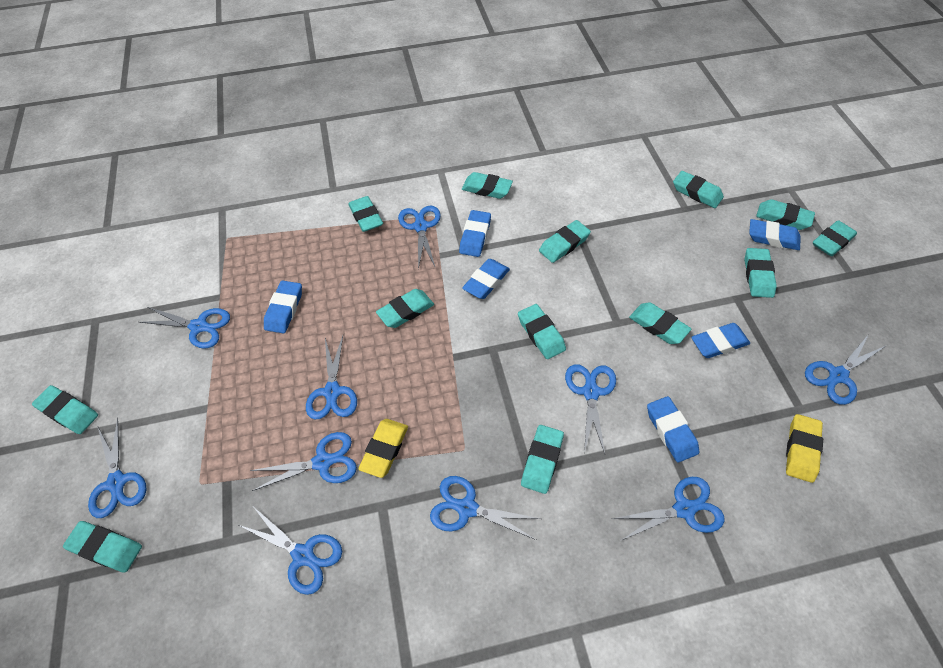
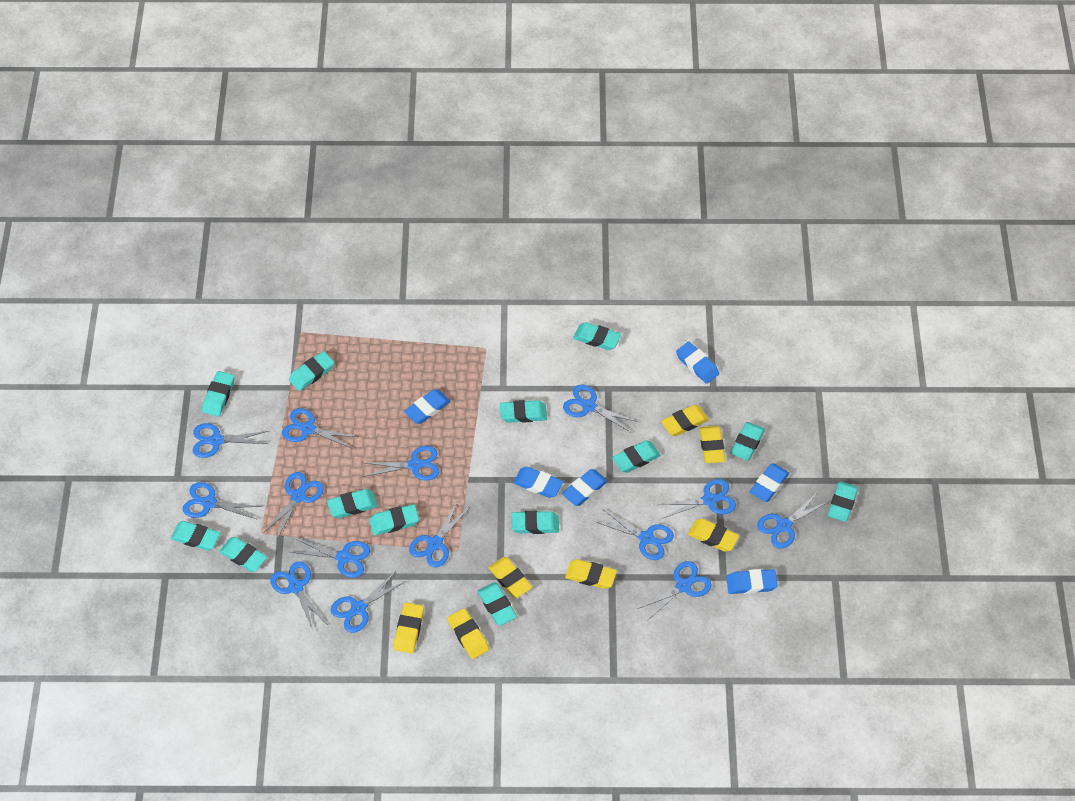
blue scissors: 10 -> 14
yellow eraser: 2 -> 7

